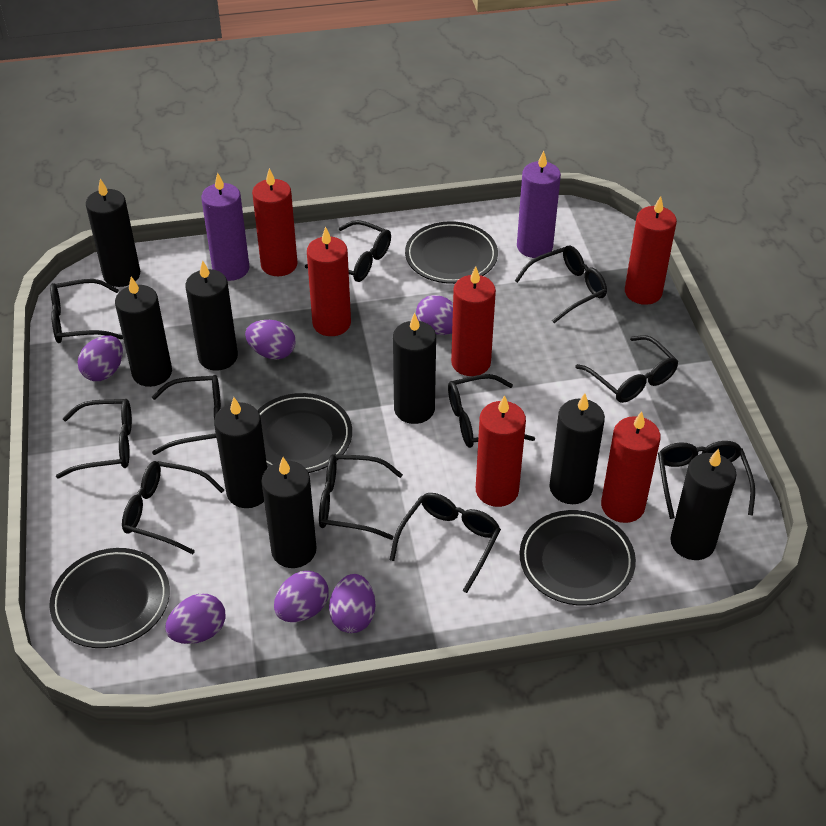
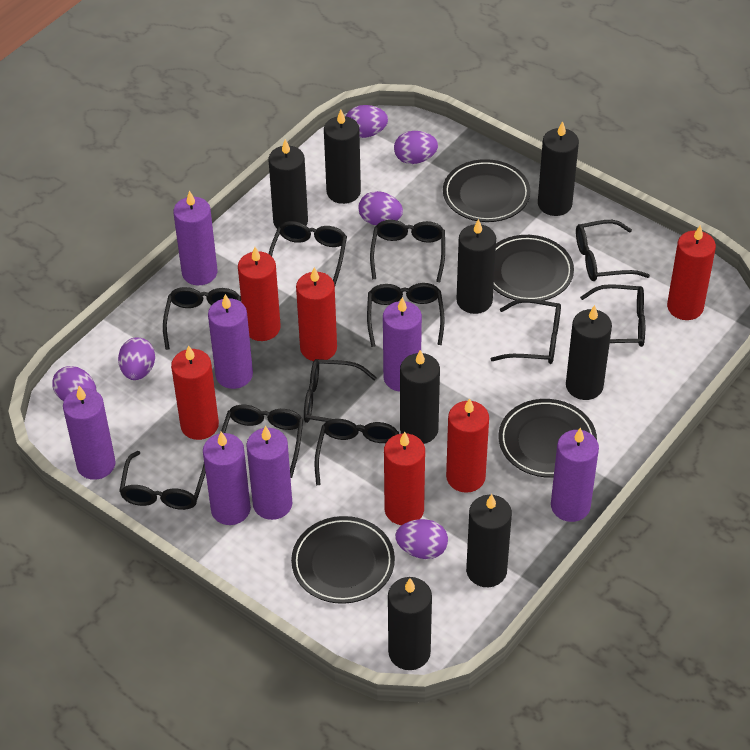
purple candle: 2 -> 7

